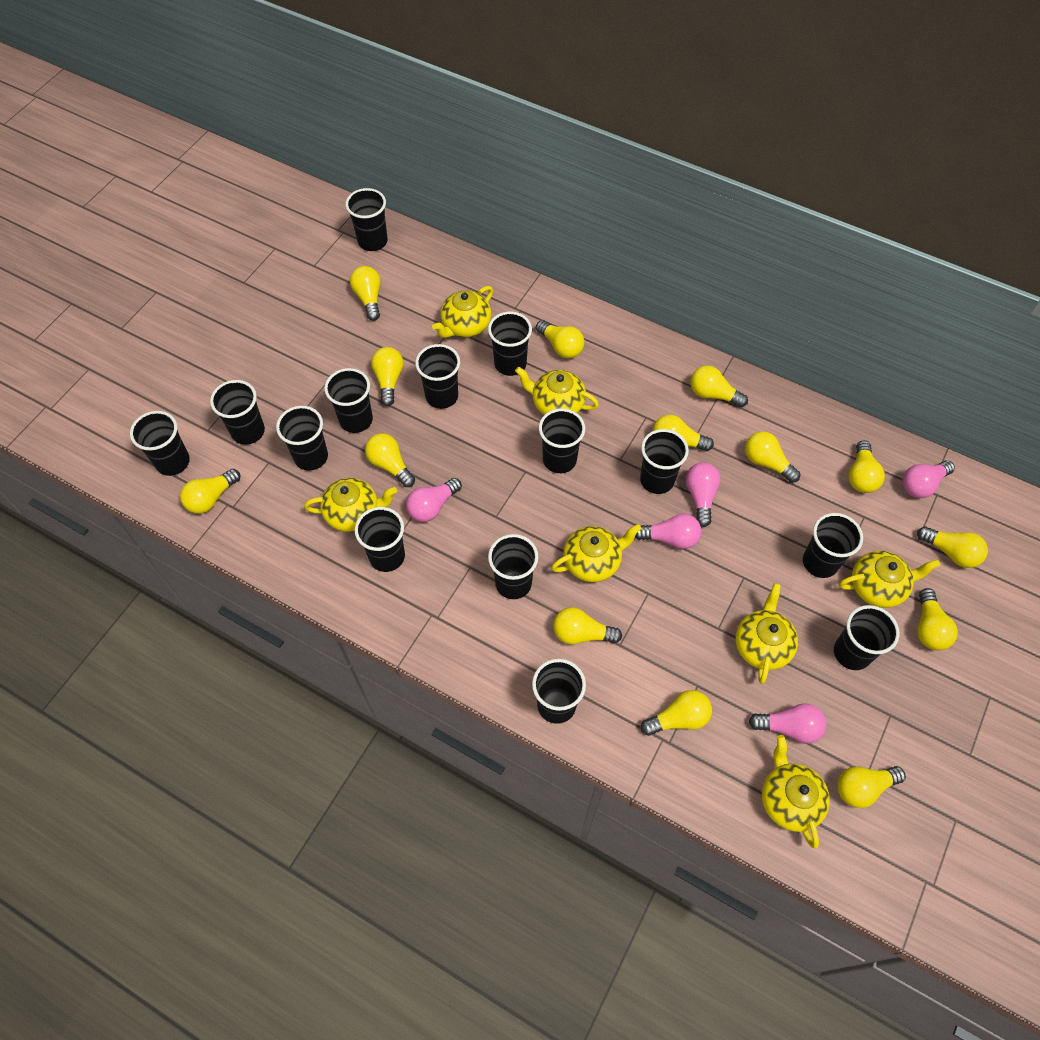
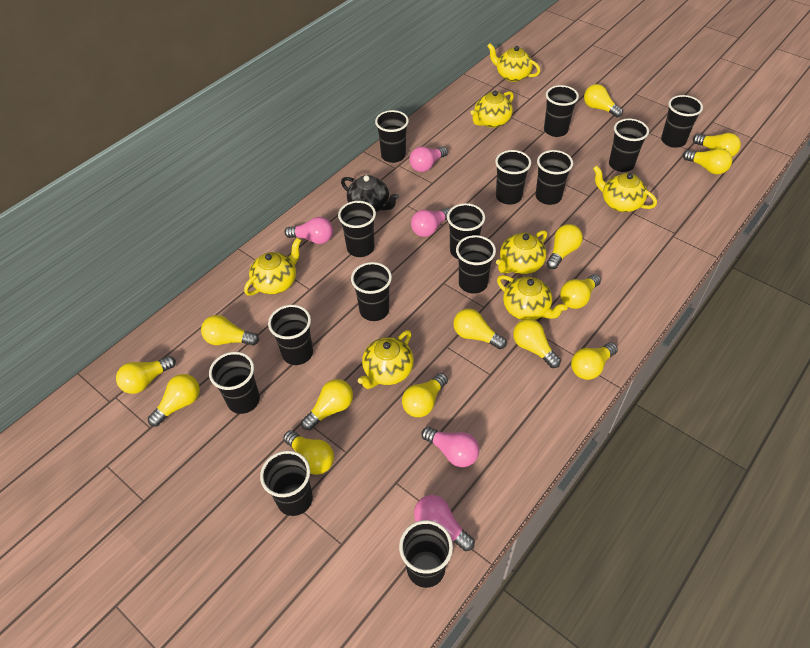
black teapot: 0 -> 1

